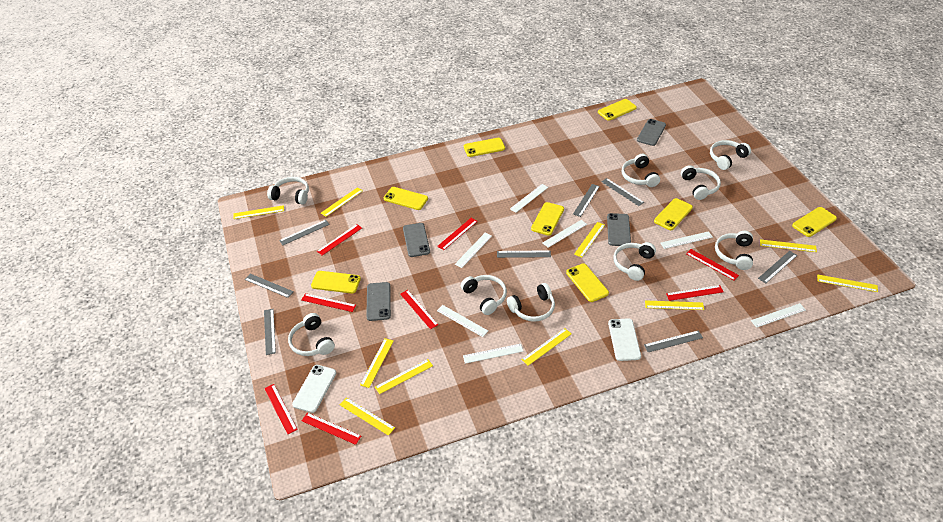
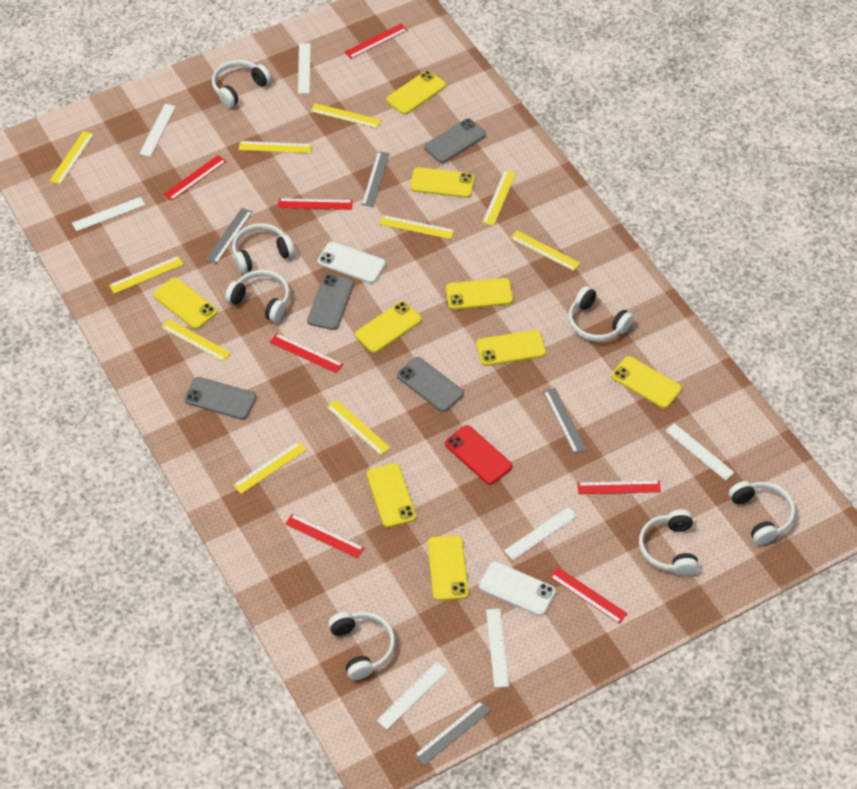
grey ruler: 8 -> 4
red phone: 0 -> 1
red ruler: 8 -> 7
white headphones: 9 -> 7
yellow phone: 8 -> 9

